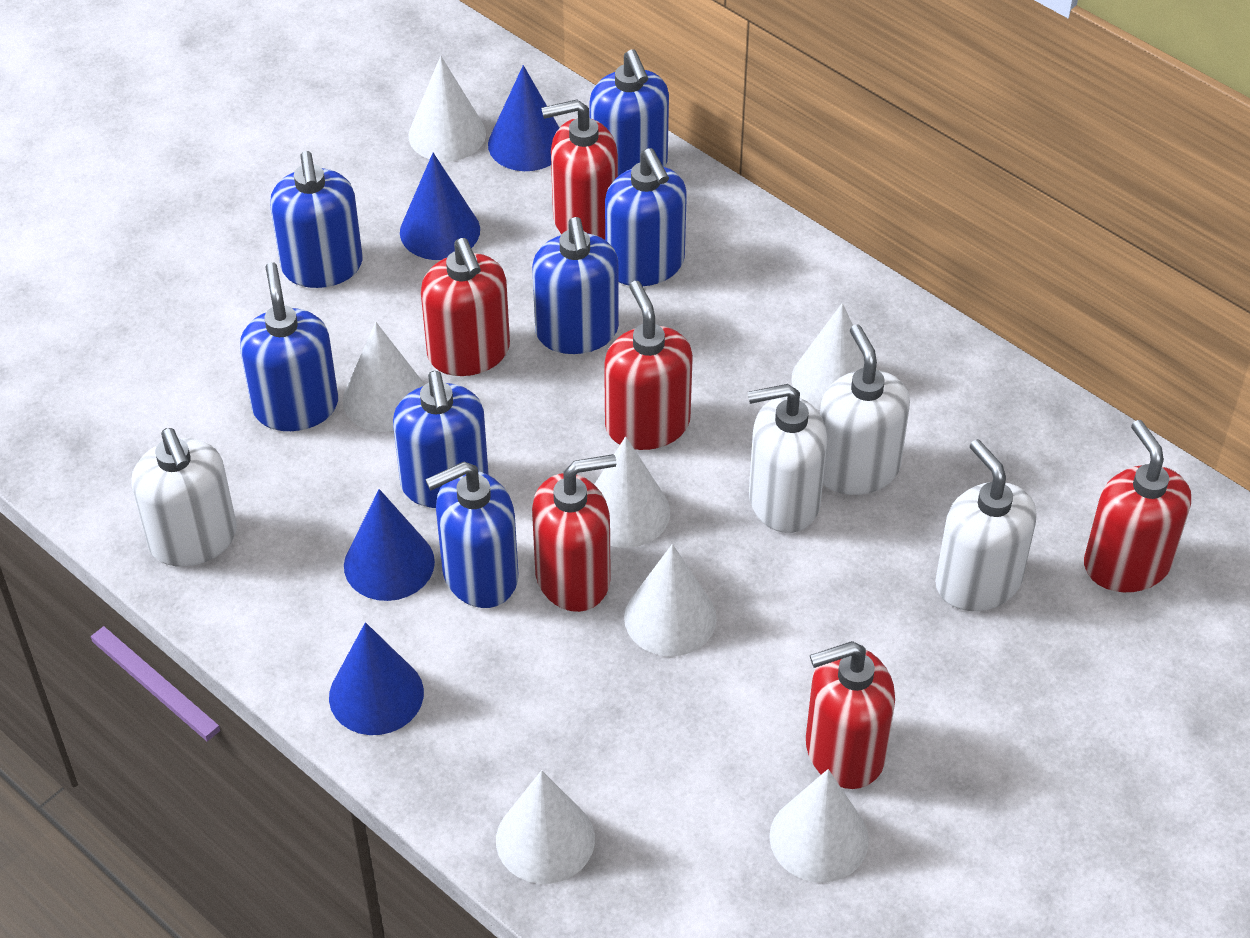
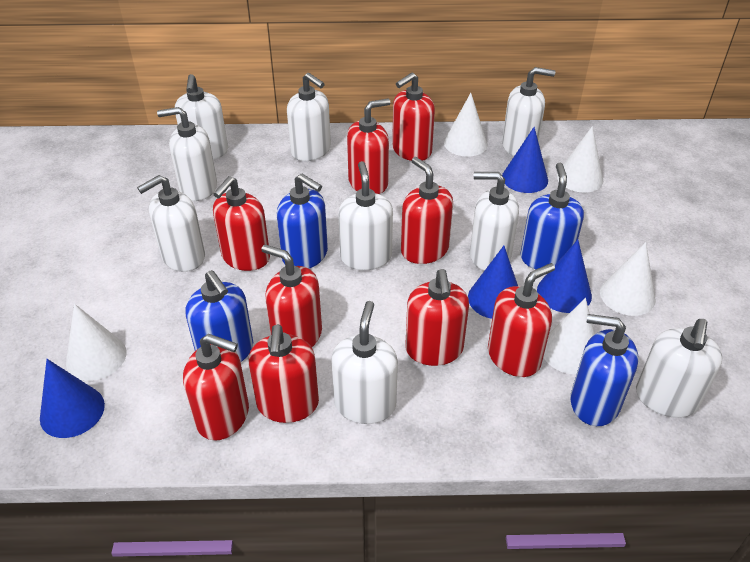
blue soap dispenser: 7 -> 4
red soap dispenser: 6 -> 9
white cone: 7 -> 5
white soap dispenser: 4 -> 9

